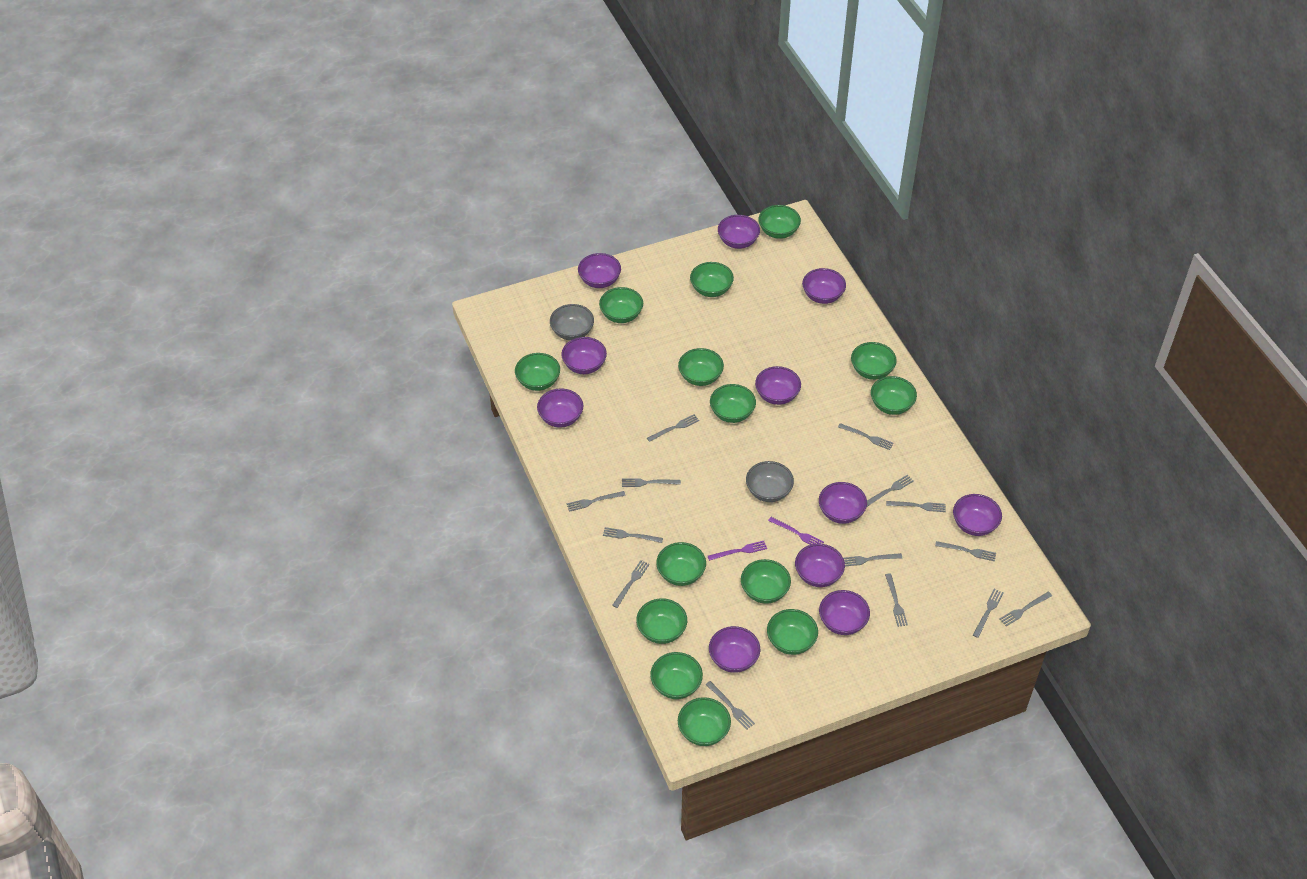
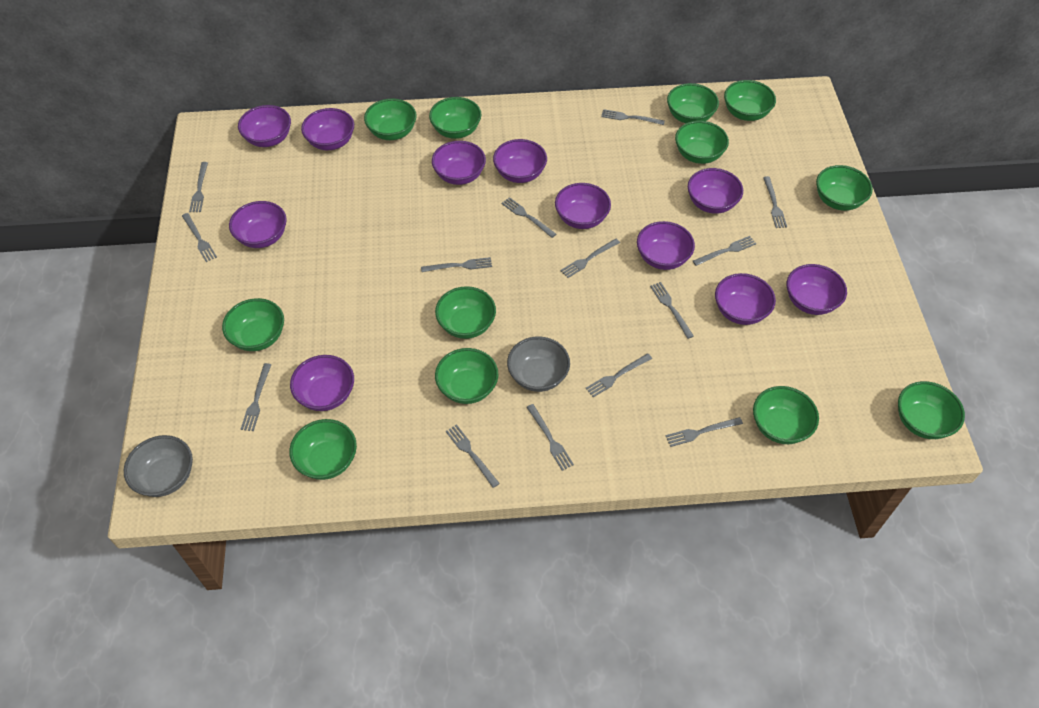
green bowl: 14 -> 12
purple fork: 2 -> 0

